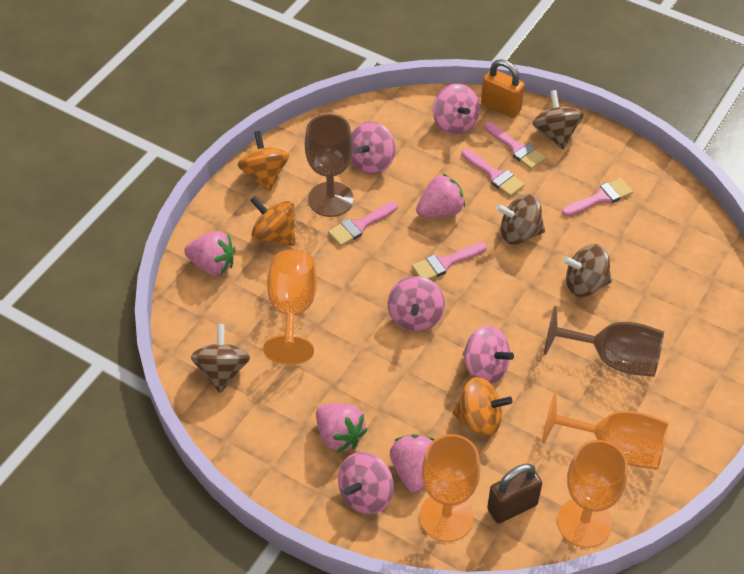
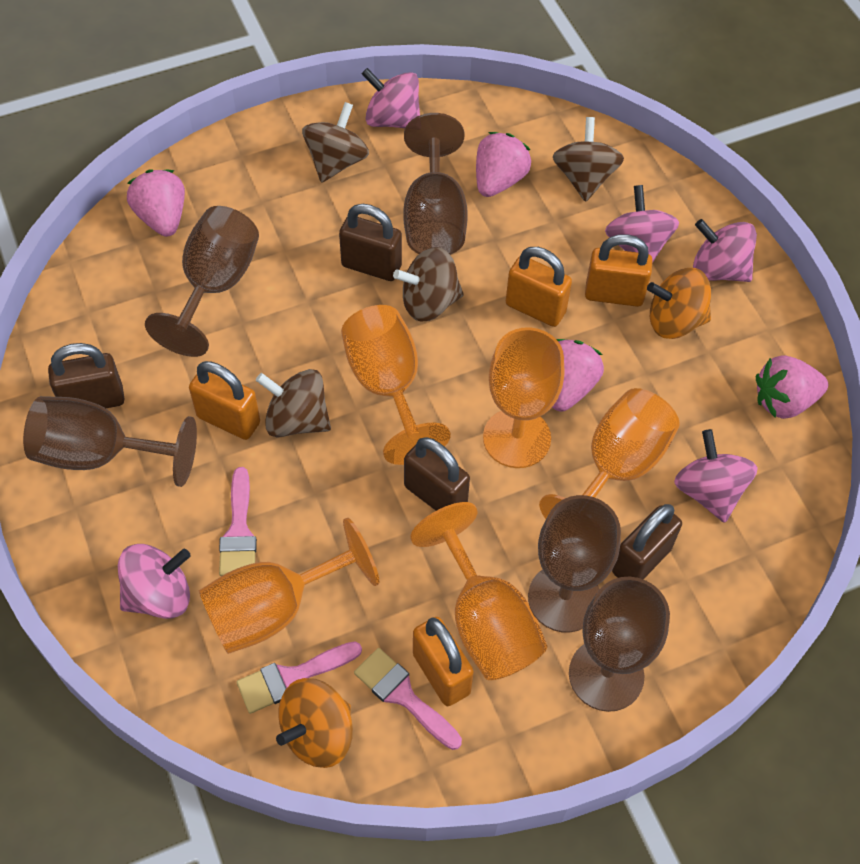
brown goblet: 2 -> 5
brown padlock: 1 -> 4
orange goblet: 4 -> 5
orange padlock: 1 -> 4
orange spinning top: 3 -> 2
pink brush: 5 -> 3

